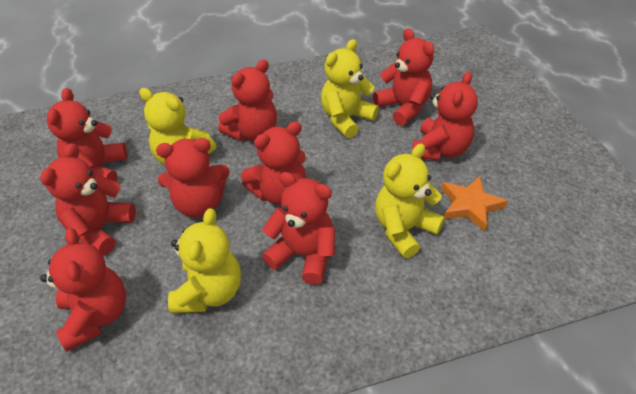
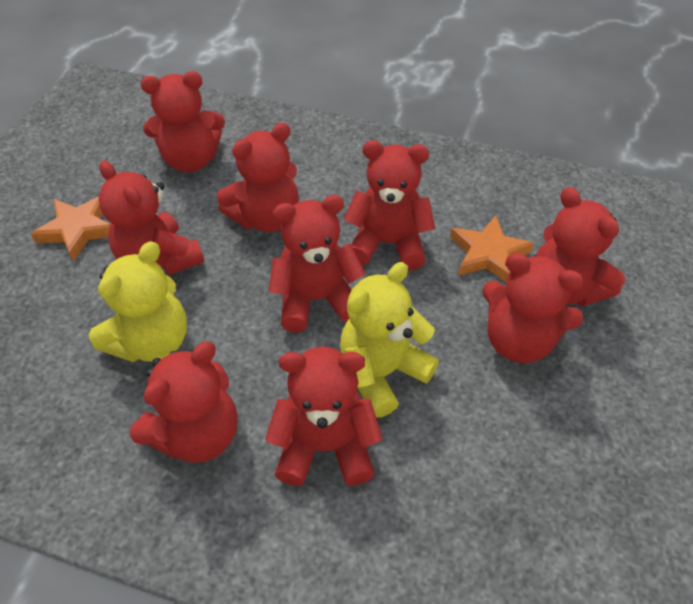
orange star: 1 -> 2
yellow teddy bear: 4 -> 2

